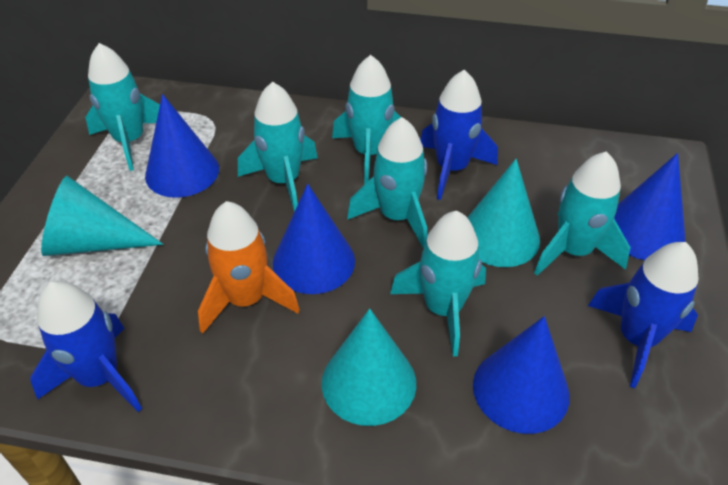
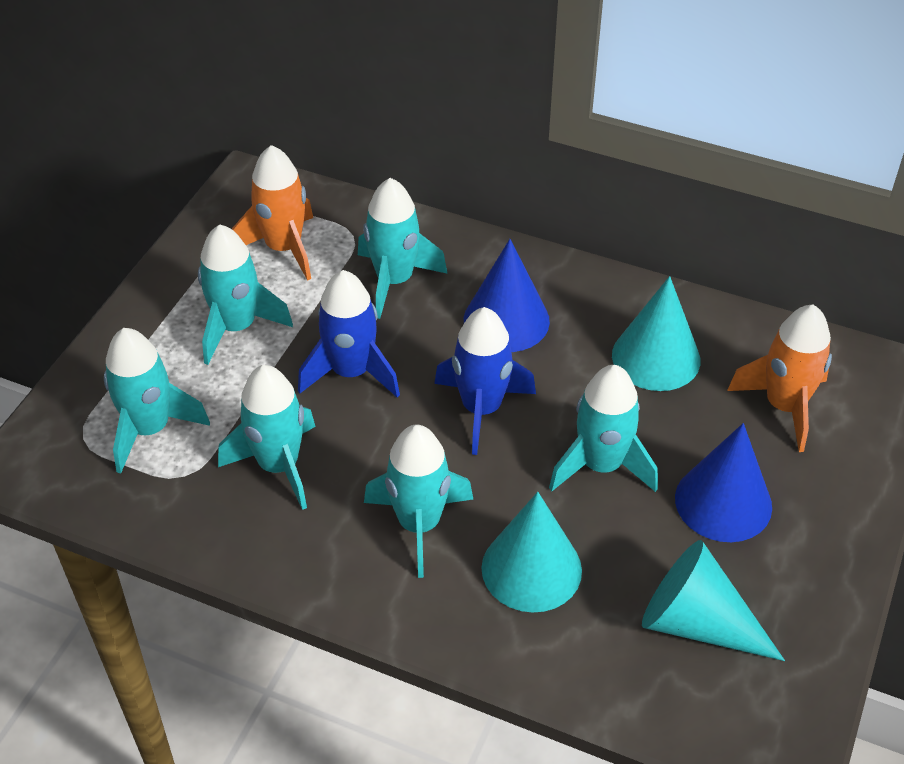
blue cone: 4 -> 2
blue rocket: 3 -> 2
orange rocket: 1 -> 2

